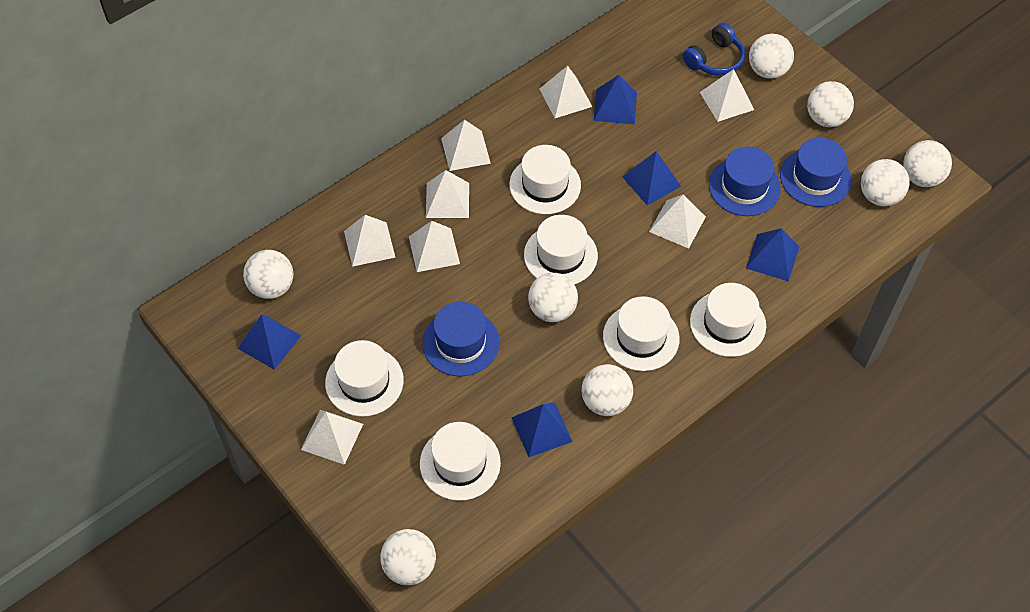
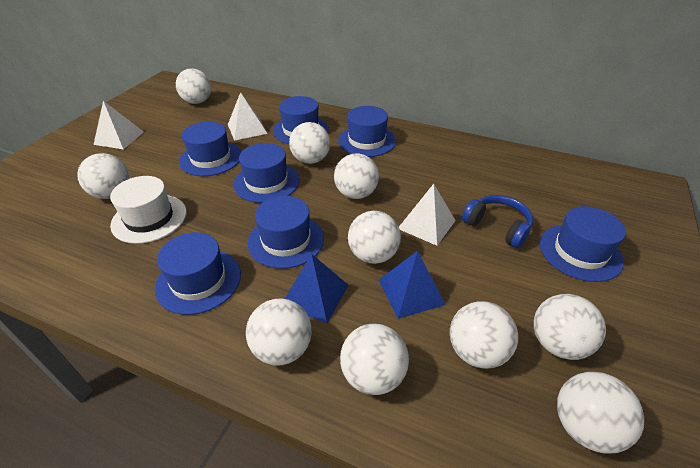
blue hat: 3 -> 7
blue pyramid: 5 -> 2
white ball: 8 -> 10
white hat: 6 -> 1
white pyramid: 8 -> 3

